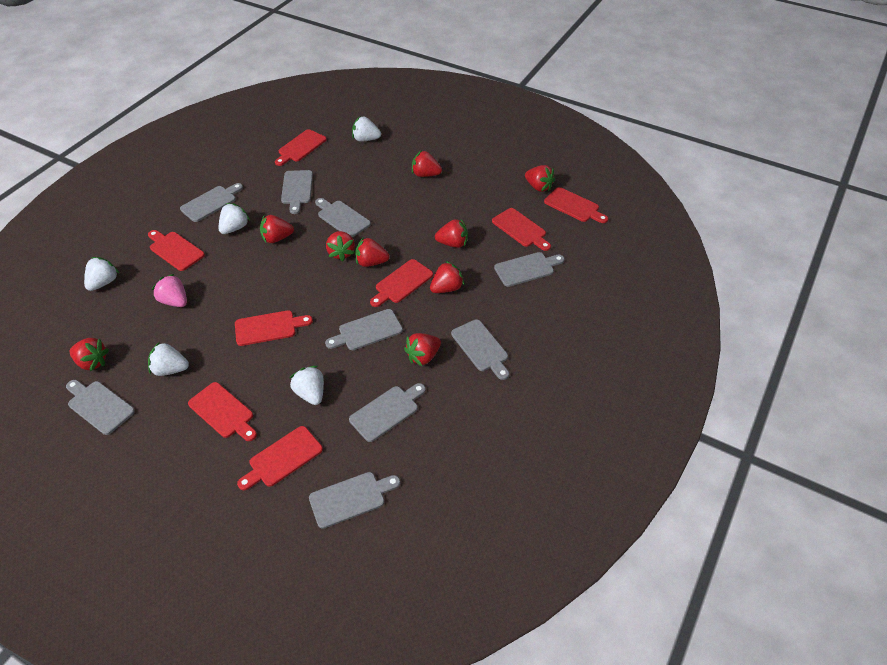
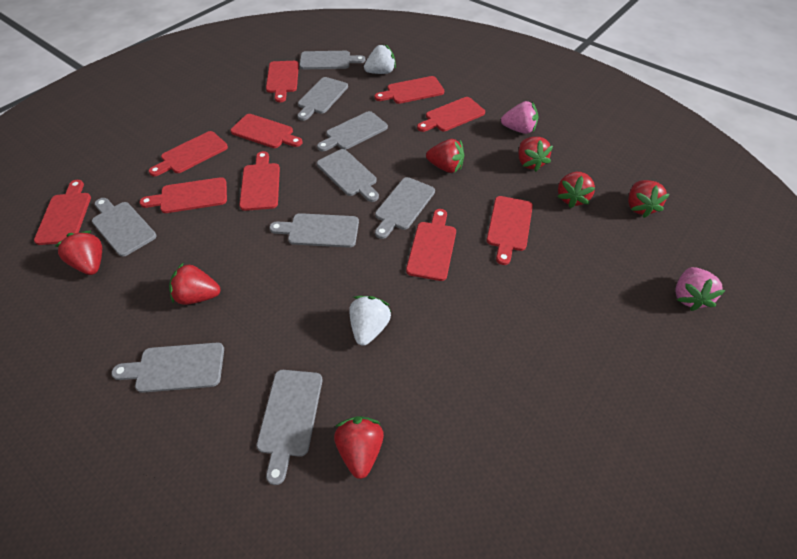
pink strawberry: 1 -> 2
red cutting board: 8 -> 10
red strawberry: 9 -> 7
white strawberry: 5 -> 2

